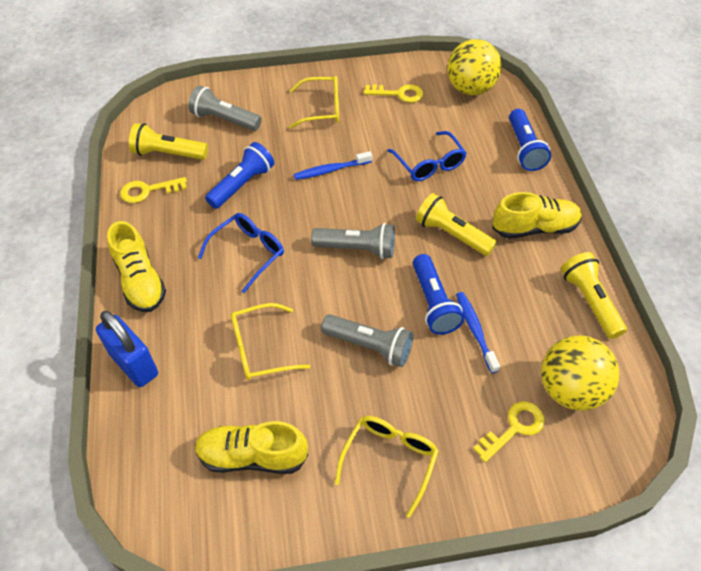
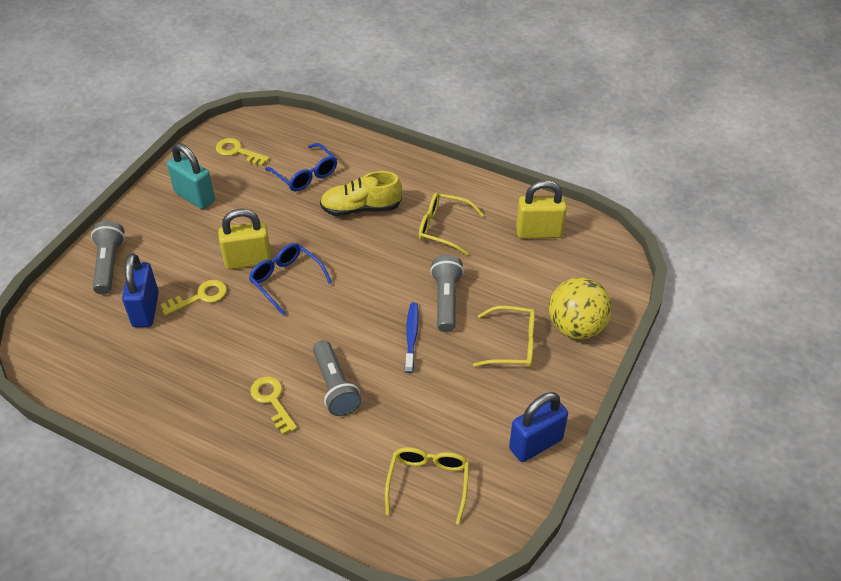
blue flashlight: 3 -> 0
blue padlock: 1 -> 2
blue toothbrush: 2 -> 1
turquoise padlock: 0 -> 1
yellow ball: 2 -> 1
yellow flashlight: 3 -> 0
yellow padlock: 0 -> 2
yellow shoe: 3 -> 1

